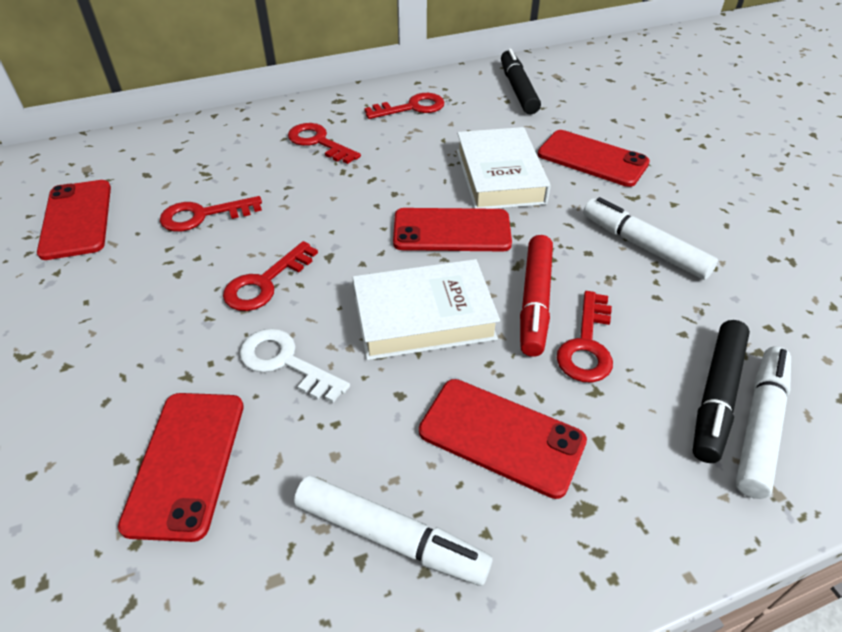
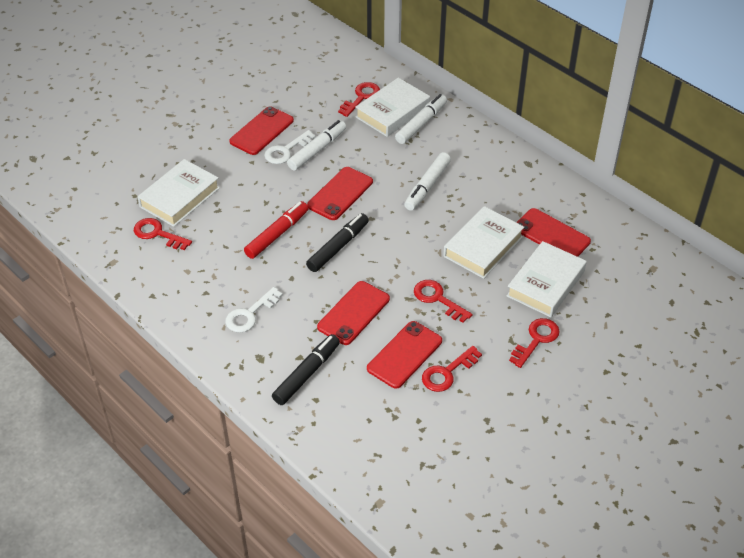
white book: 2 -> 4
white key: 1 -> 2

